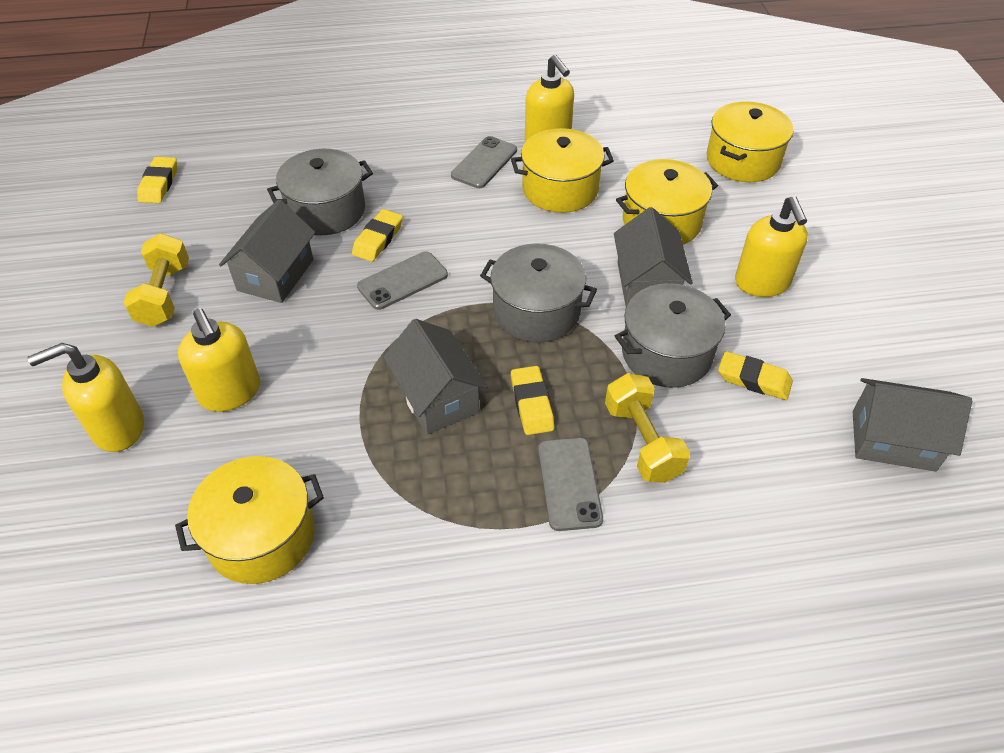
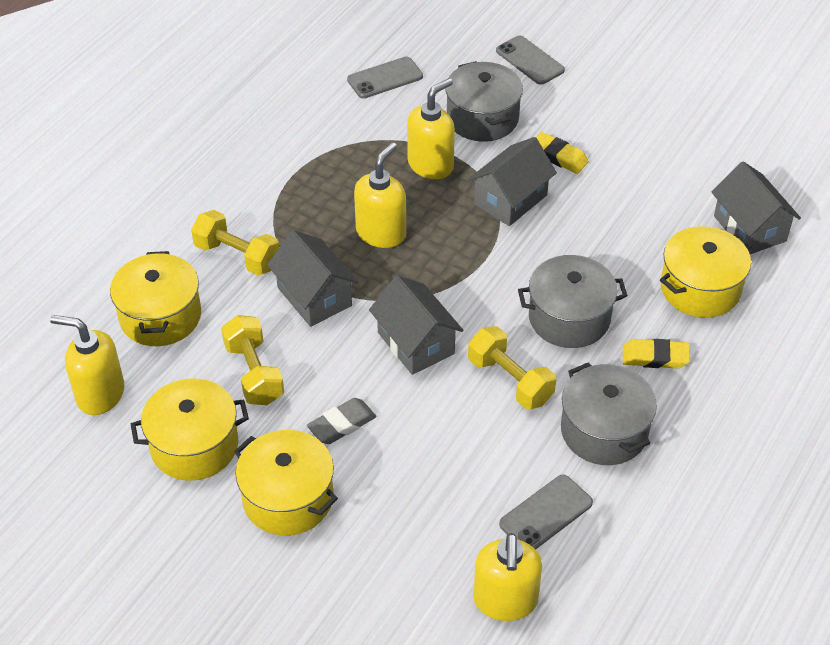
grey eraser: 0 -> 1
yellow dumbbell: 2 -> 3
yellow eraser: 4 -> 2

